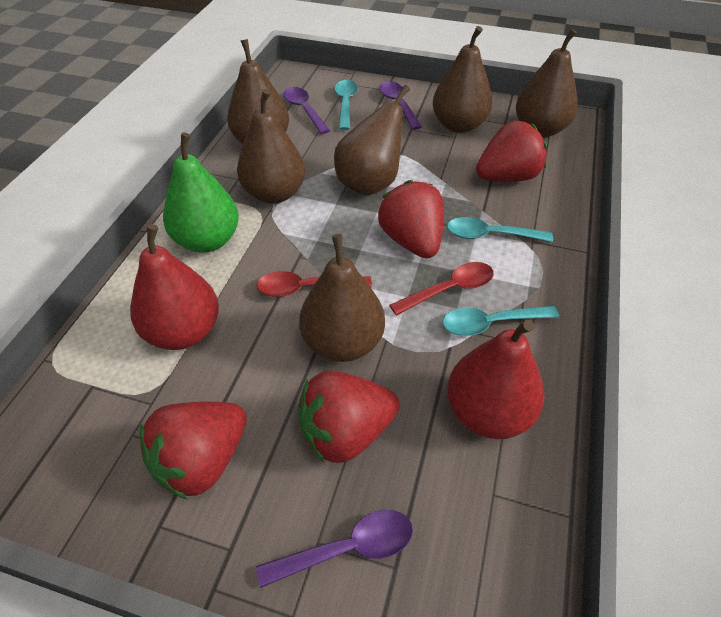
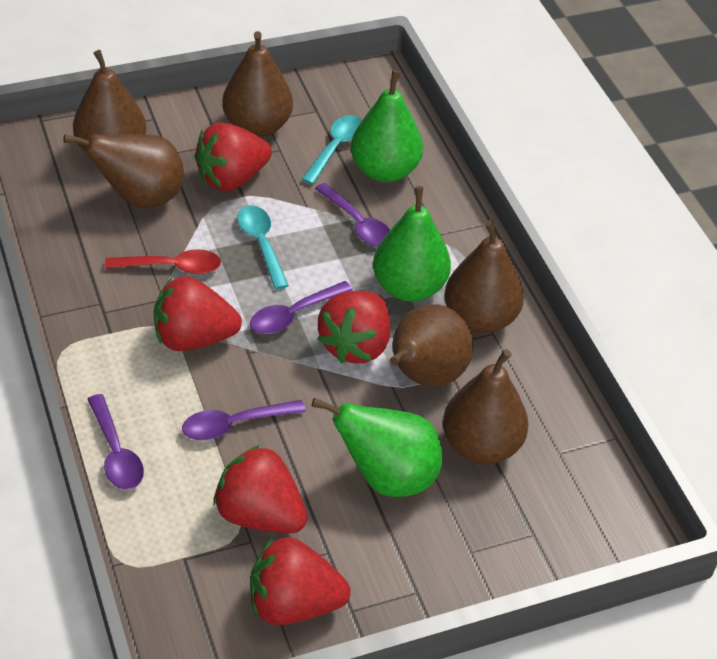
green pear: 1 -> 3
purple spoon: 3 -> 4
red pear: 2 -> 0
red spoon: 2 -> 1
red strawberry: 4 -> 5
turquoise spoon: 3 -> 2

